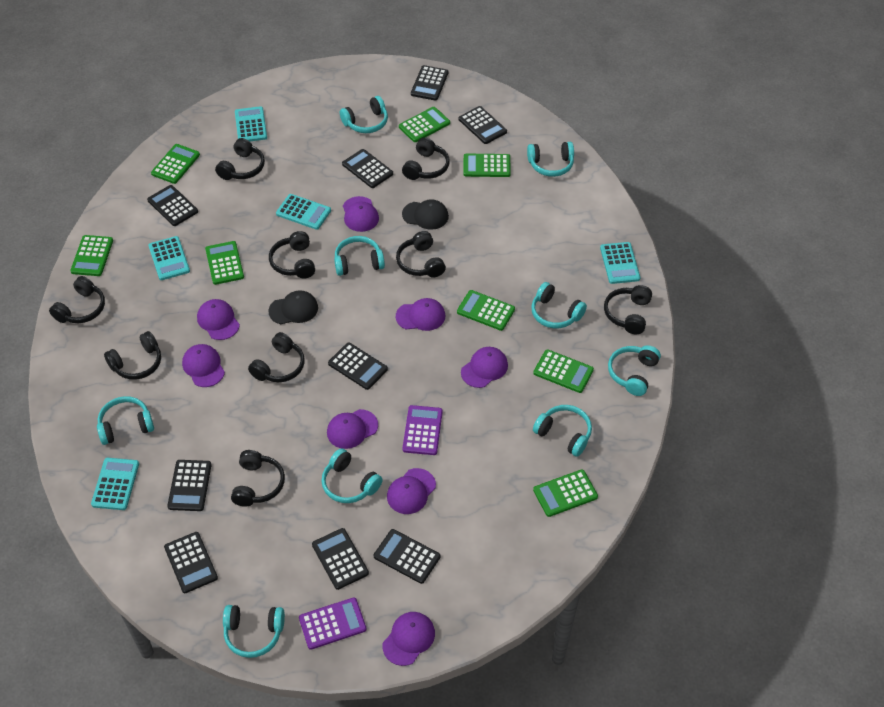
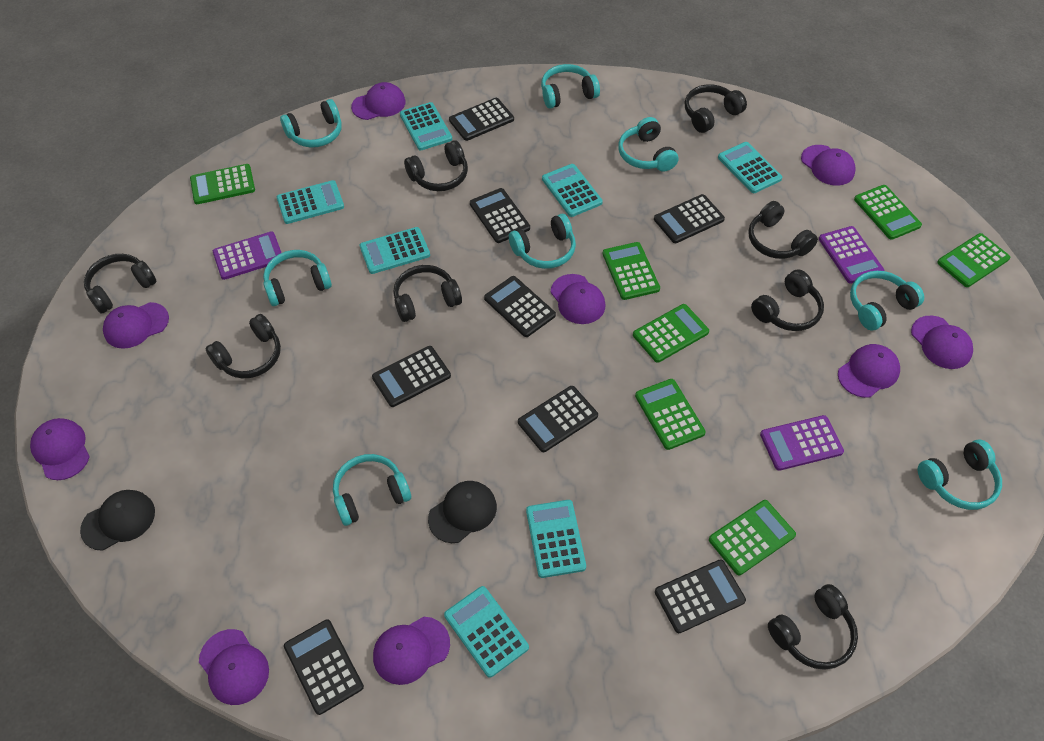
black calculator: 9 -> 8
black headphones: 9 -> 8
green calculator: 8 -> 7
purple calculator: 2 -> 3
purple cap: 8 -> 9
turquoise calculator: 5 -> 7
turquoise headphones: 9 -> 8

